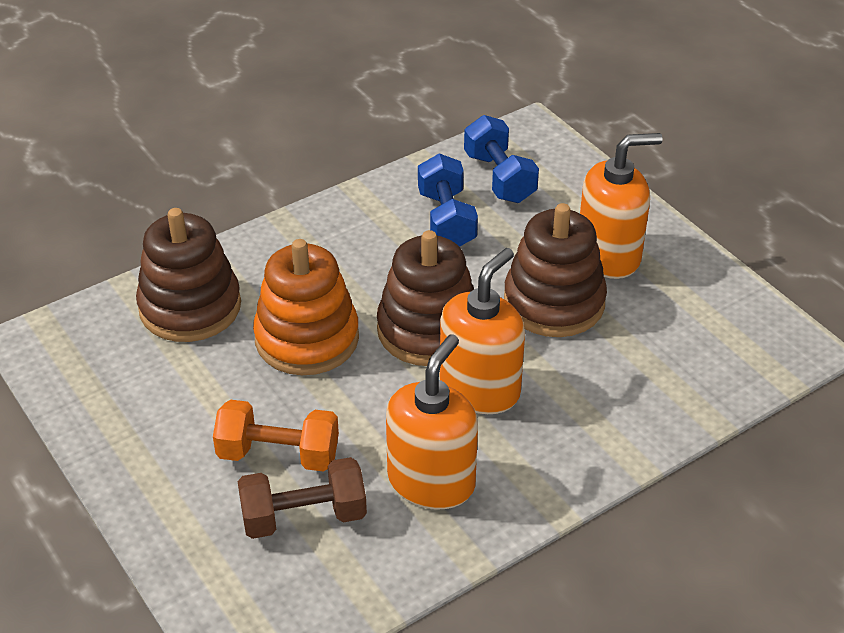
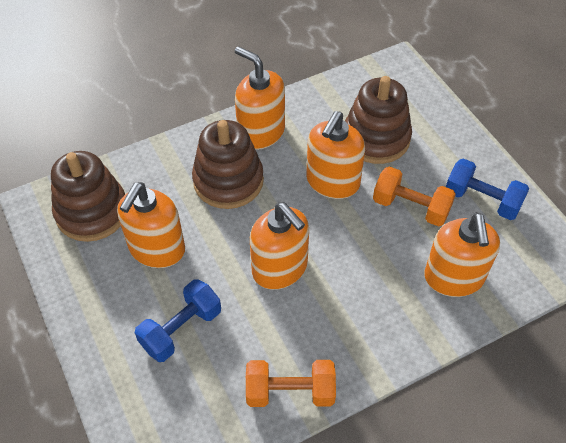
brown dumbbell: 1 -> 0
orange dumbbell: 1 -> 2
orange soap dispenser: 3 -> 5
orange stacking toy: 1 -> 0

